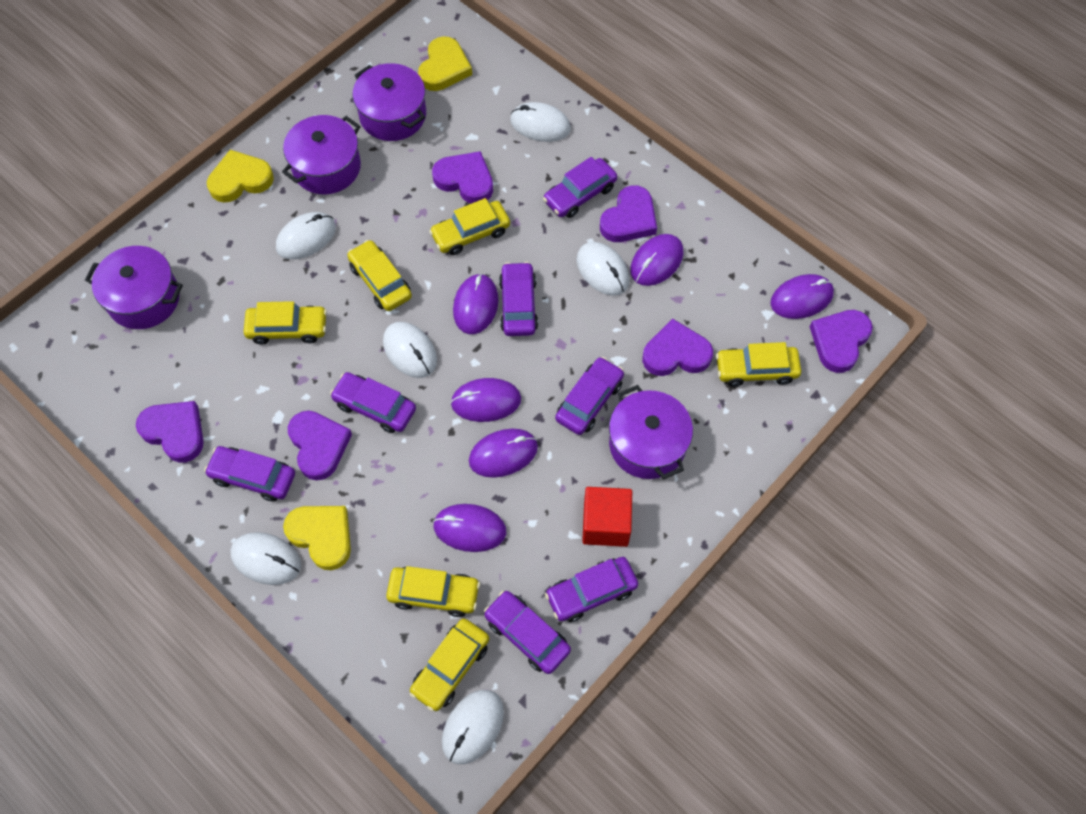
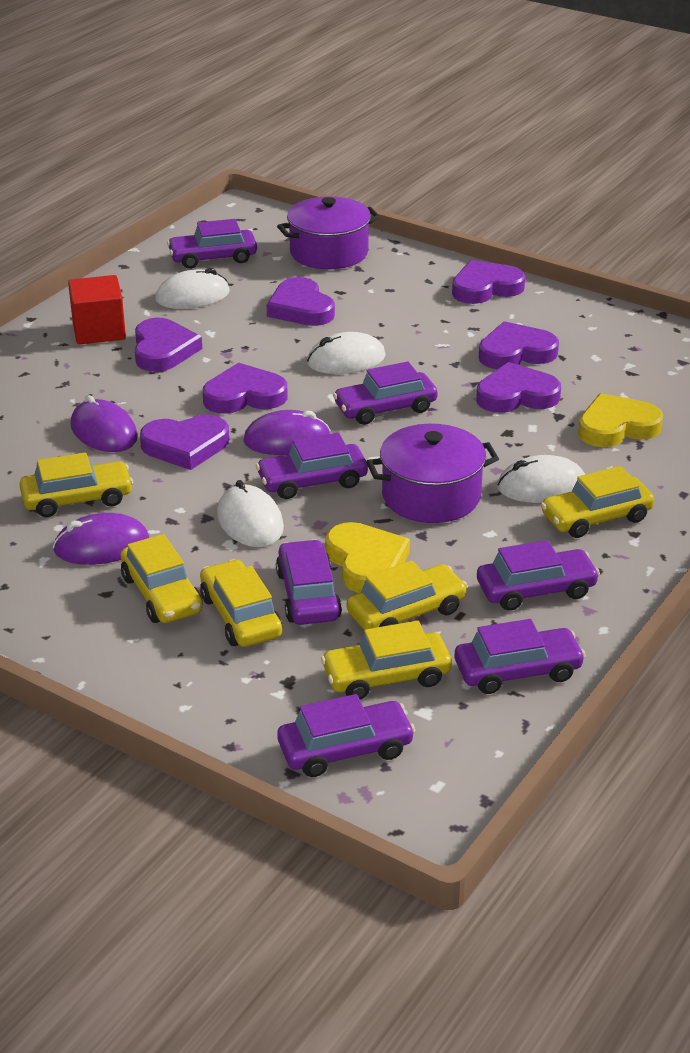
purple heart: 6 -> 7
purple mouse: 6 -> 3
purple pot: 4 -> 2
white mouse: 6 -> 4
yellow heart: 3 -> 2

